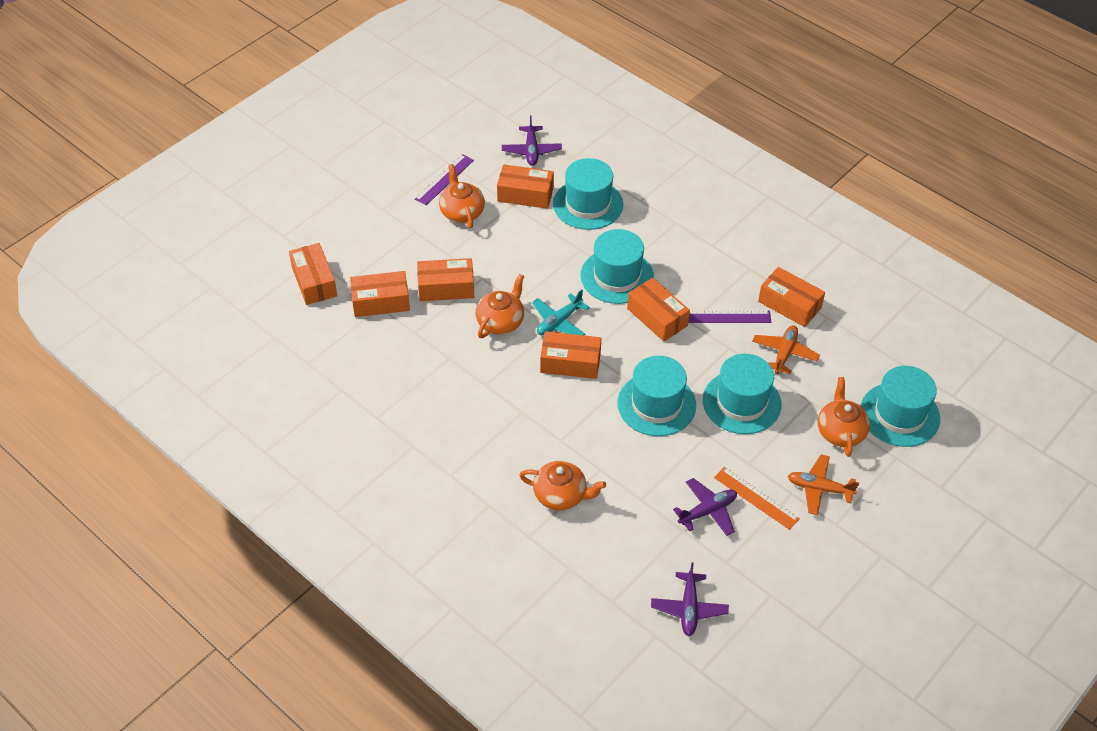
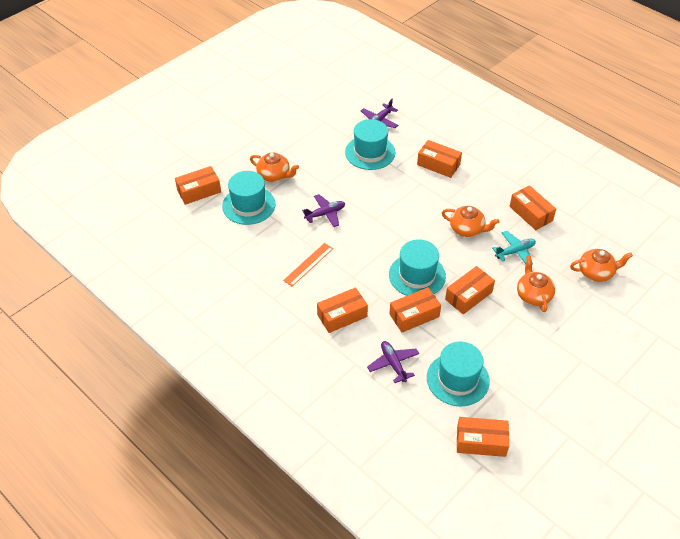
orange plane: 2 -> 0
purple ruler: 2 -> 0
turquoise hat: 5 -> 4

